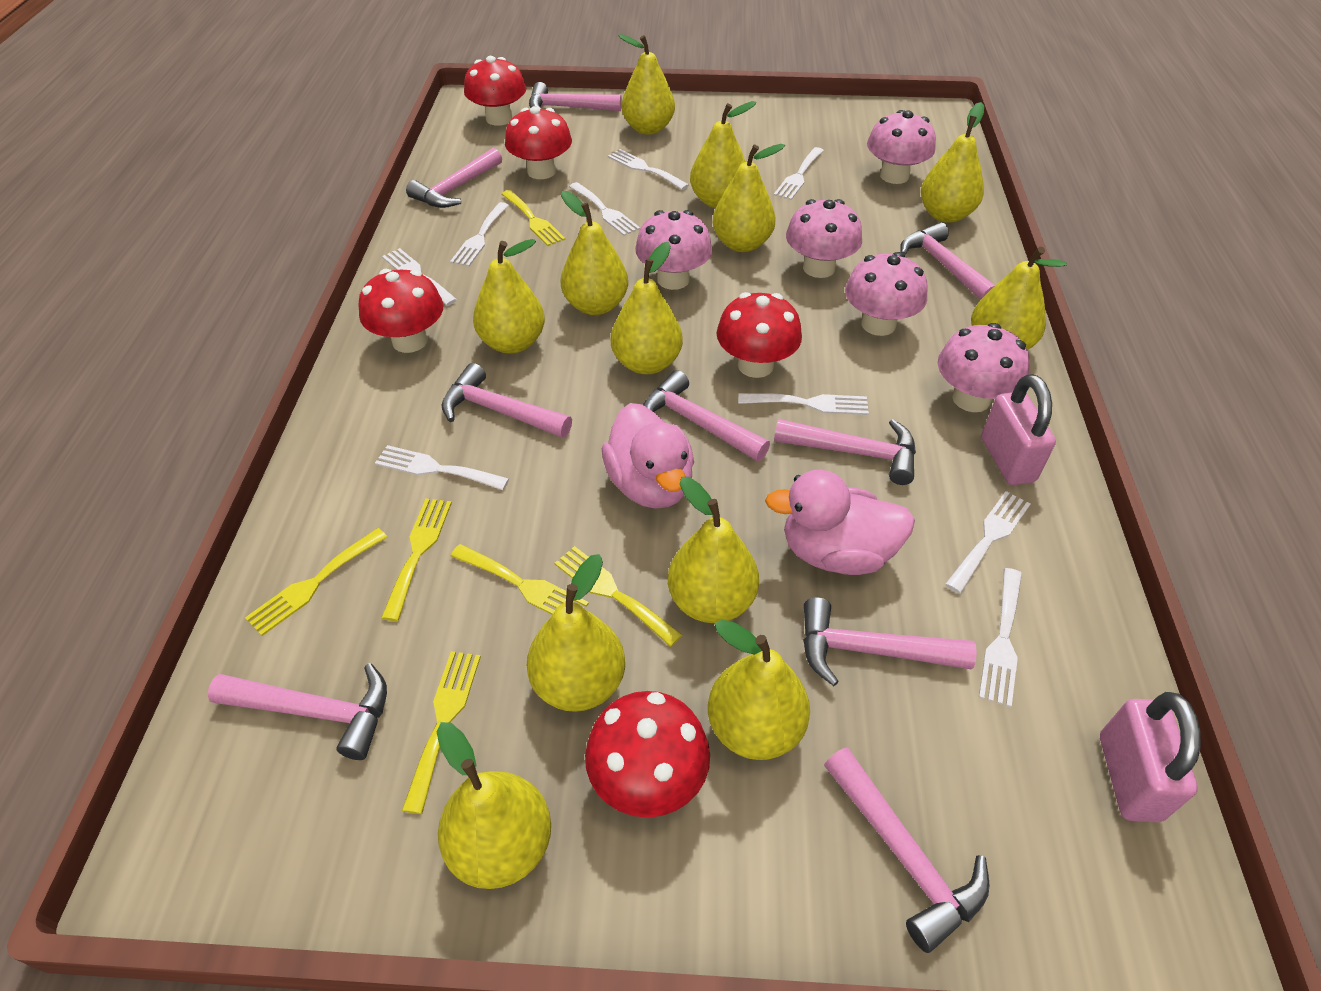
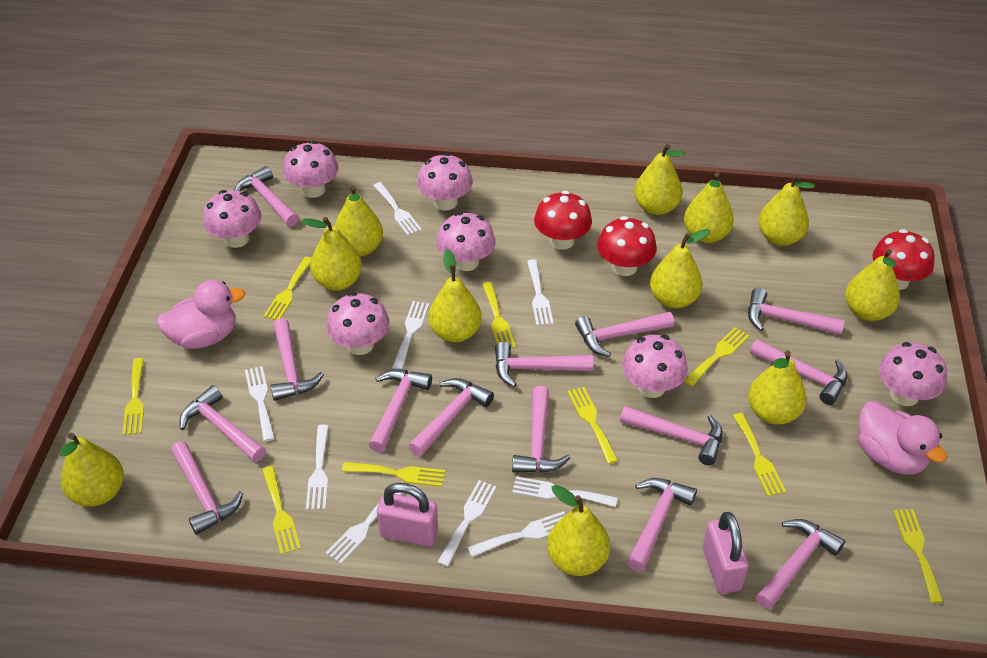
pink hammer: 9 -> 14
pink mushroom: 5 -> 7
red mushroom: 5 -> 3
yellow fork: 6 -> 9
yellow pear: 12 -> 11

